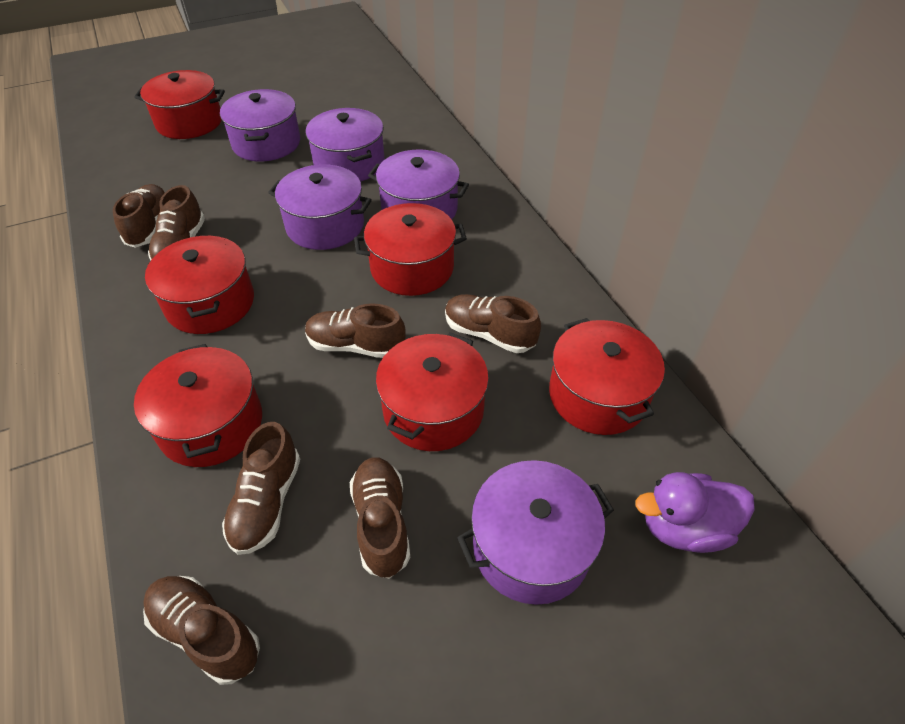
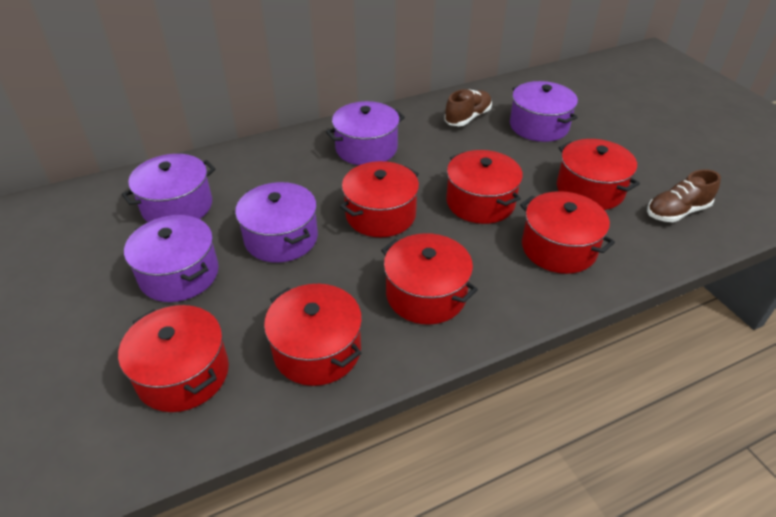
brown shoe: 7 -> 2
purple duck: 1 -> 0
red pot: 6 -> 7

